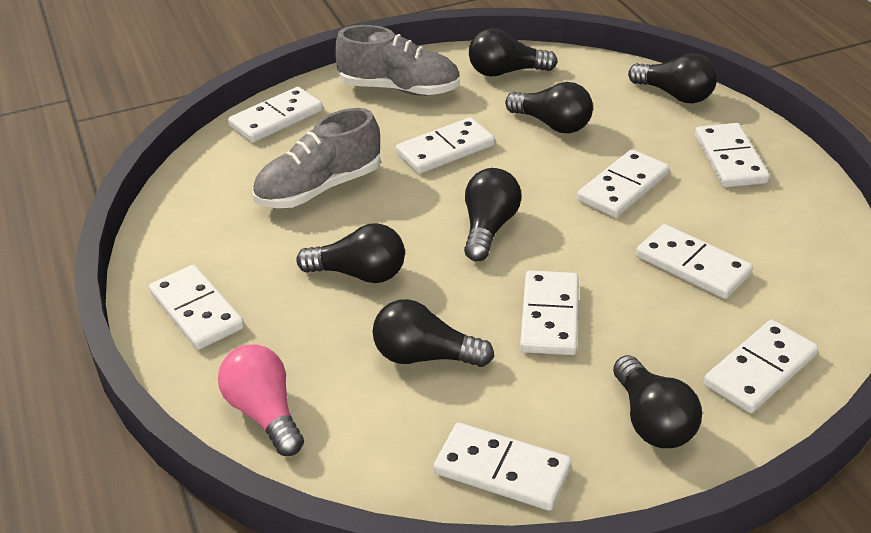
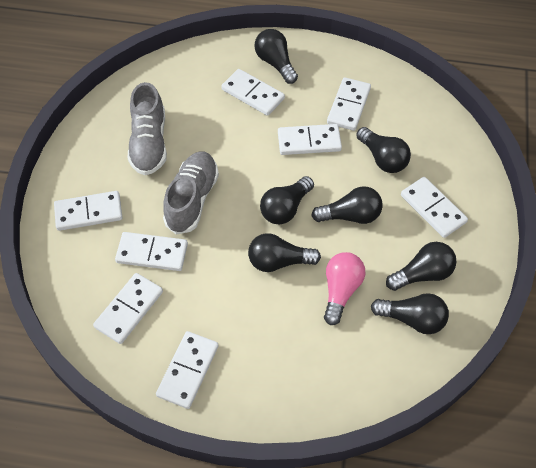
white domino: 9 -> 8

